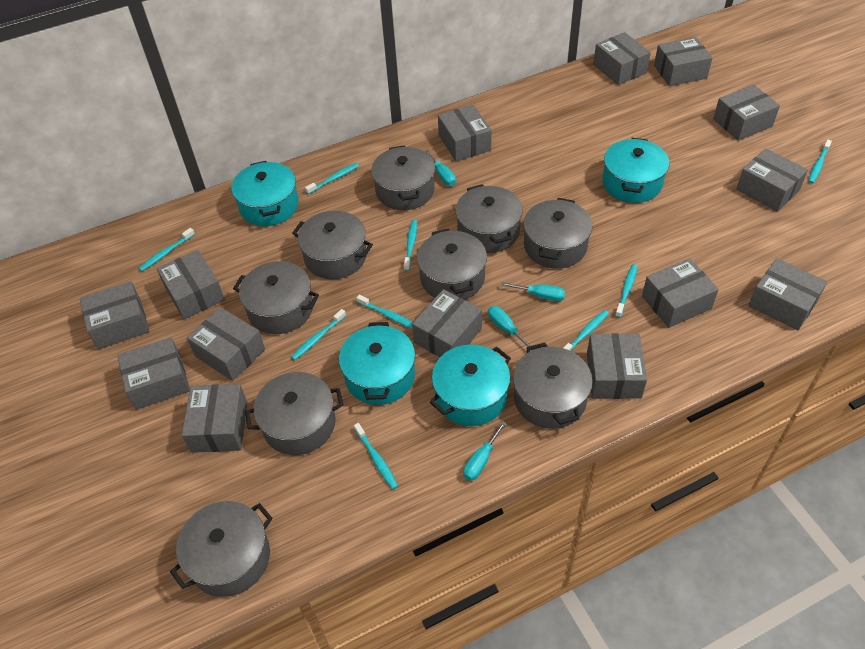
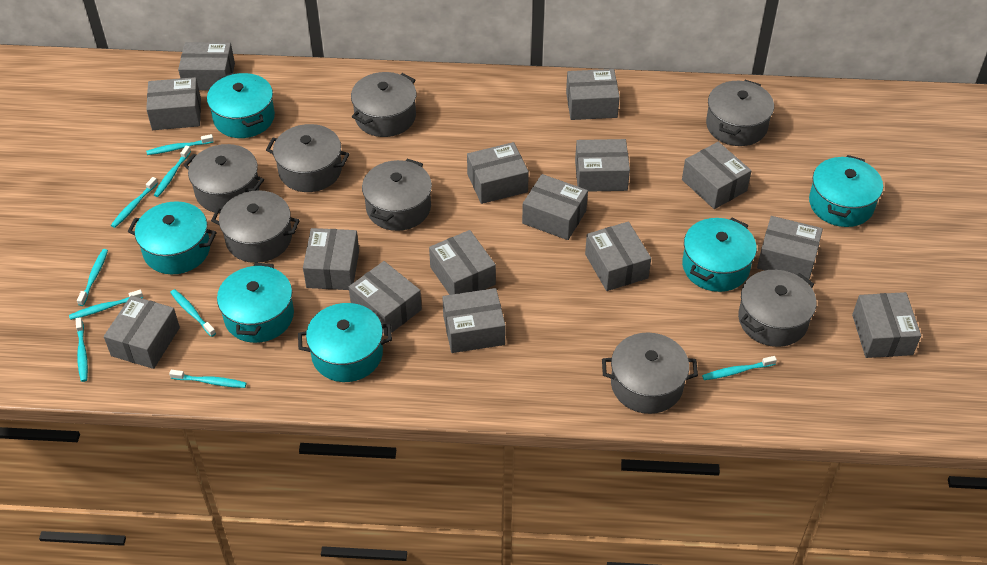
grey box: 14 -> 15
grey pot: 9 -> 8
turquoise pot: 4 -> 6
turquoise screwdriver: 4 -> 0

